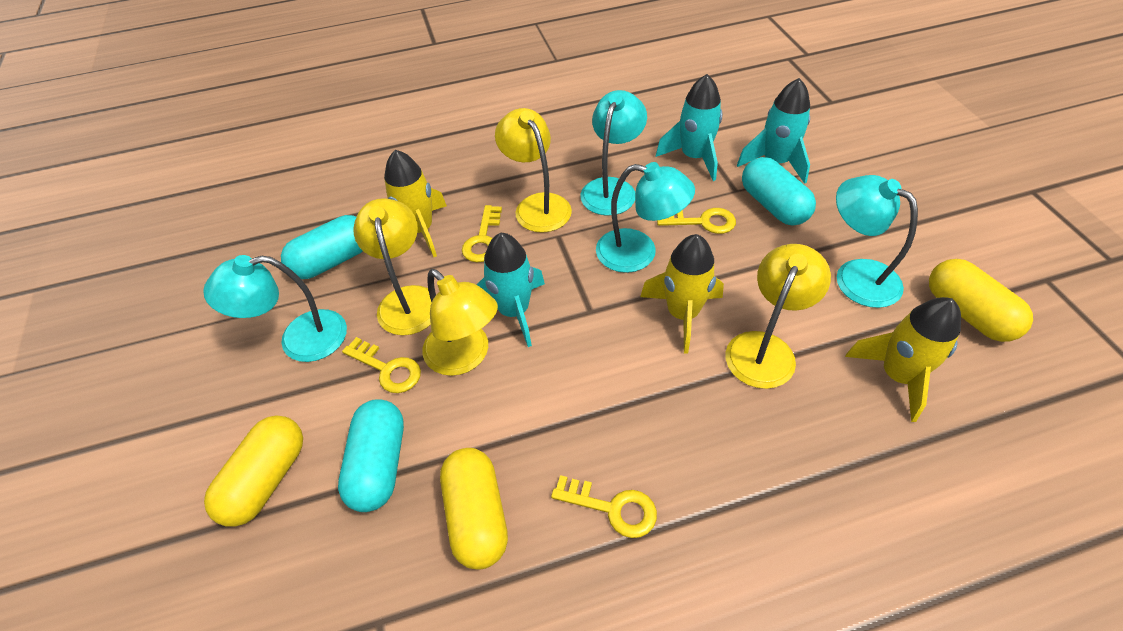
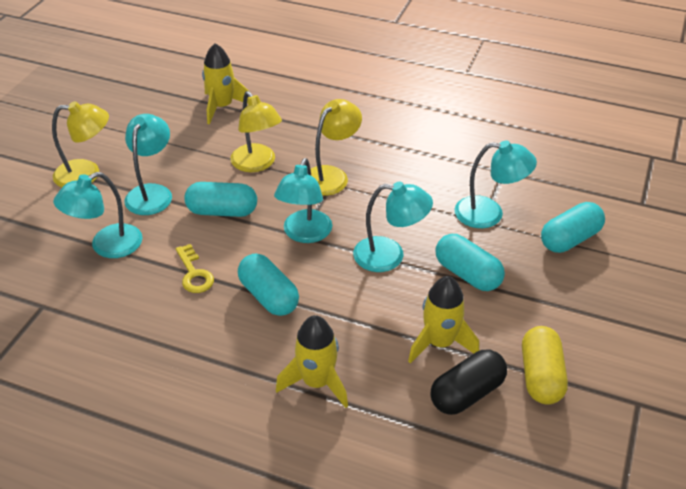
black capsule: 0 -> 1
turquoise capsule: 3 -> 4
turquoise lamp: 4 -> 5
turquoise rocket: 3 -> 0
yellow capsule: 3 -> 1
yellow key: 4 -> 1
yellow lamp: 4 -> 3

